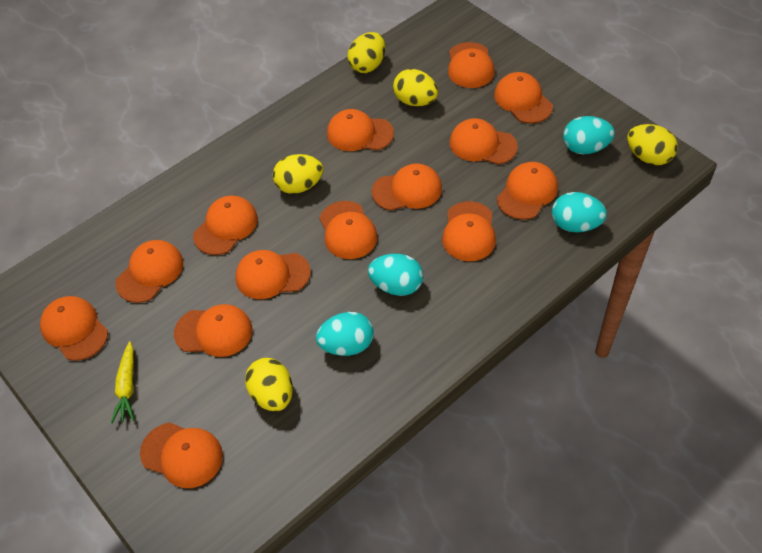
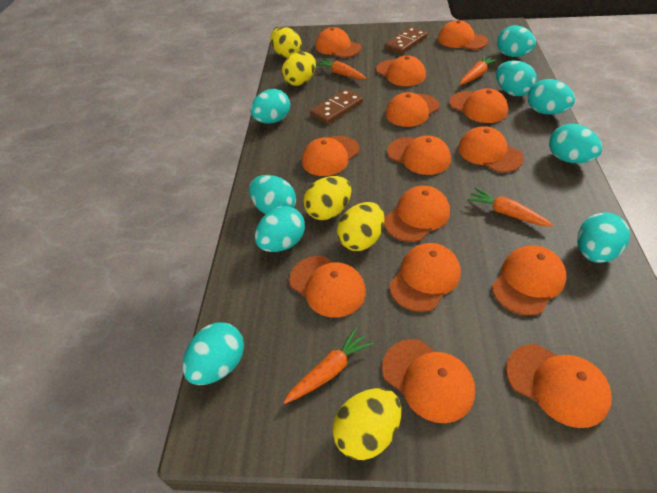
brown domino: 0 -> 2
orange carrot: 0 -> 4
turquoise egg: 4 -> 9
yellow carrot: 1 -> 0

